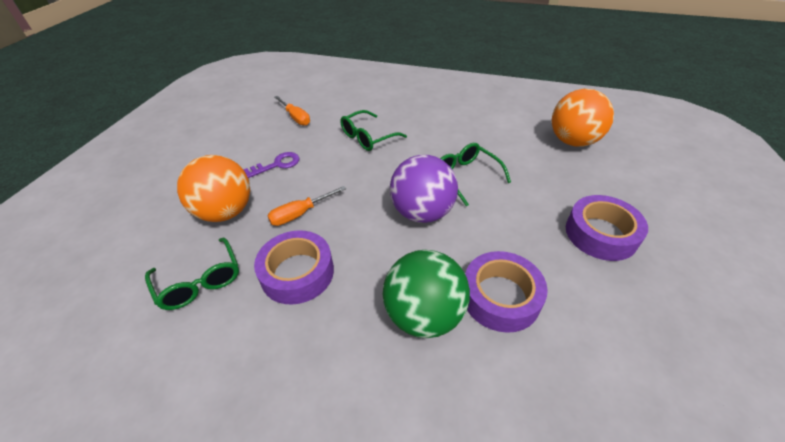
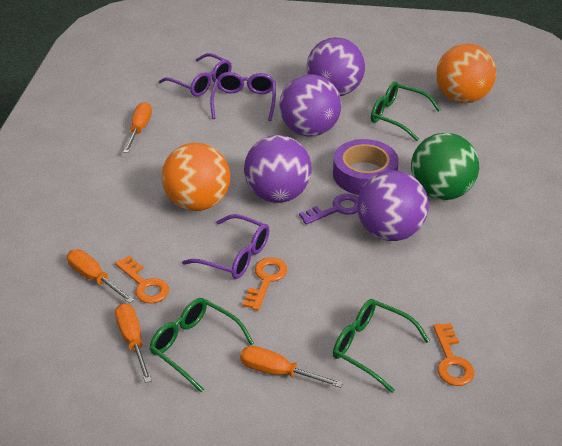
orange key: 0 -> 3
orange screwdriver: 2 -> 4
purple ball: 1 -> 4
purple glasses: 0 -> 3
purple tape: 3 -> 1

